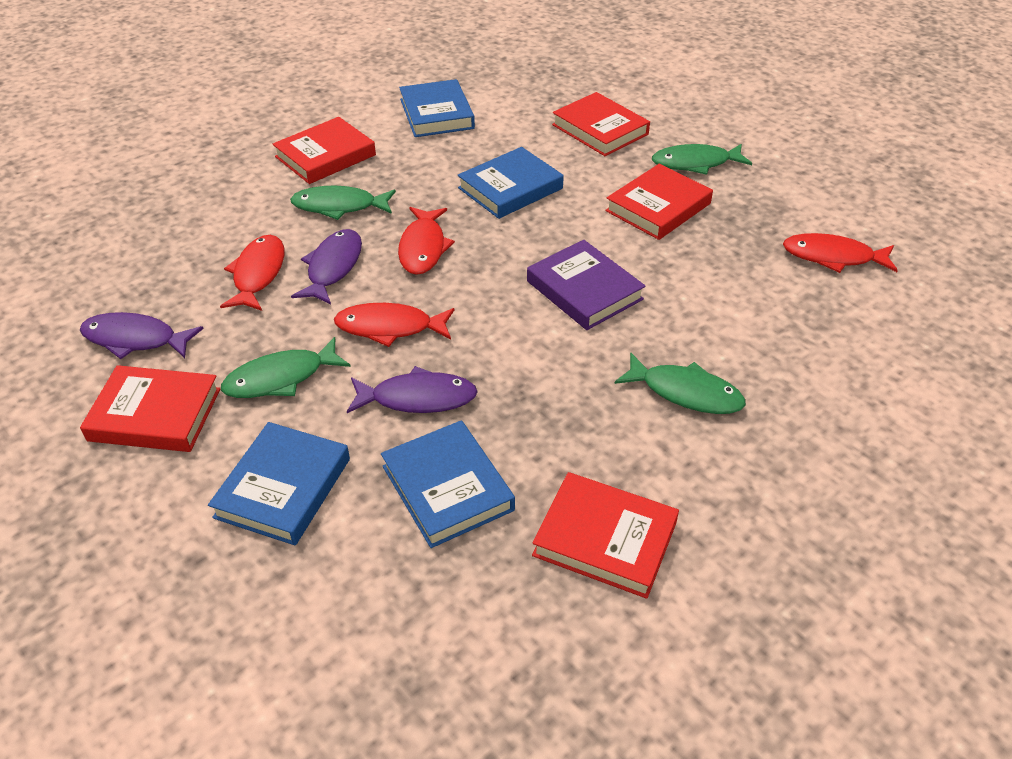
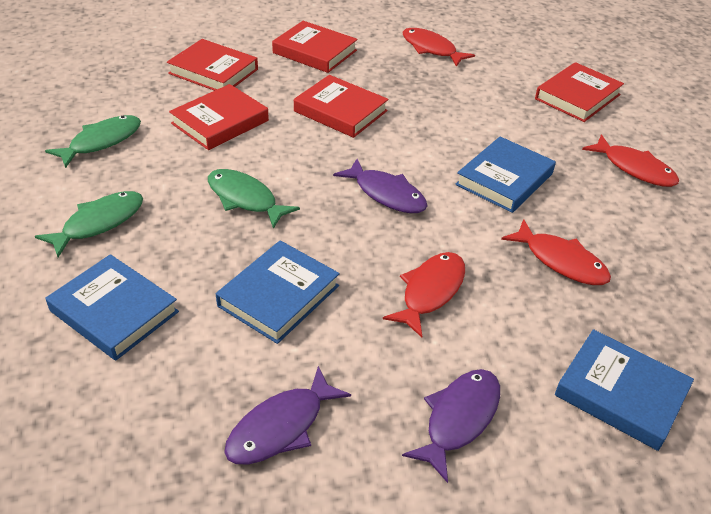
green fish: 4 -> 3
purple book: 1 -> 0

